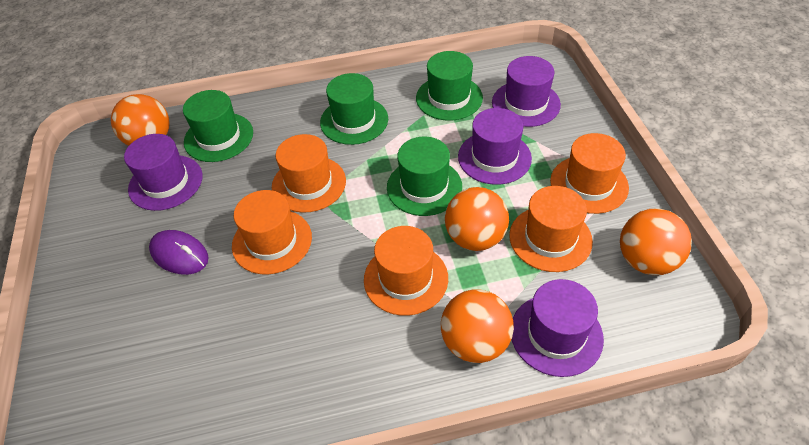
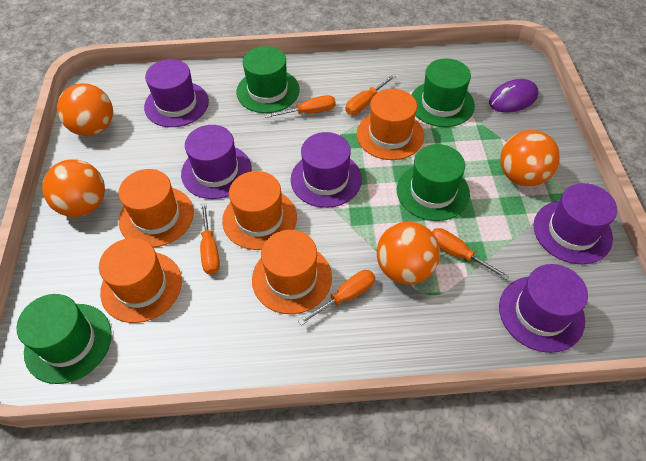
orange screwdriver: 0 -> 5
purple hat: 4 -> 5

